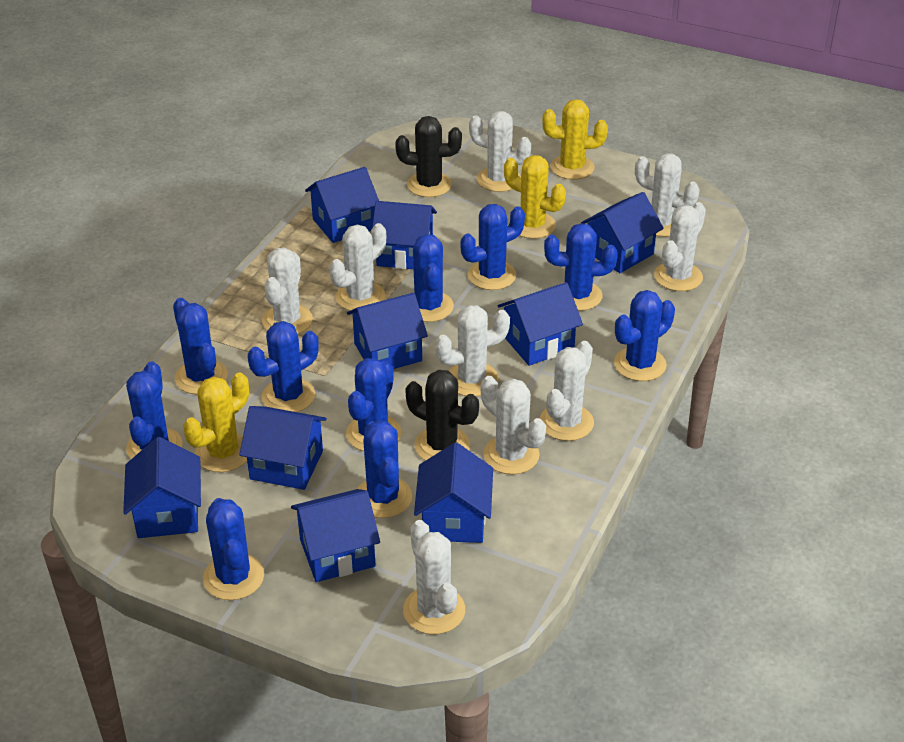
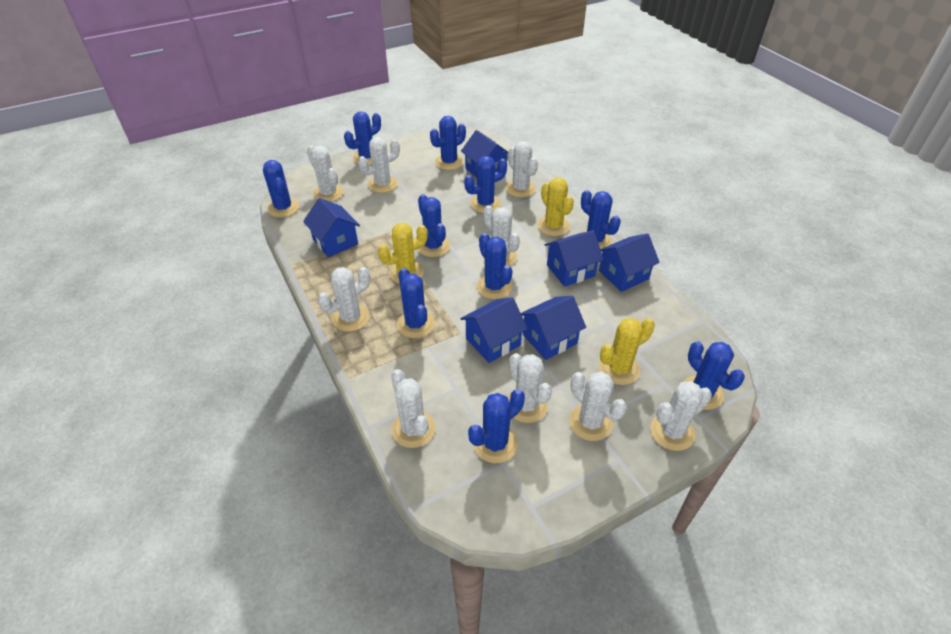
black cactus: 2 -> 0
blue house: 9 -> 6

